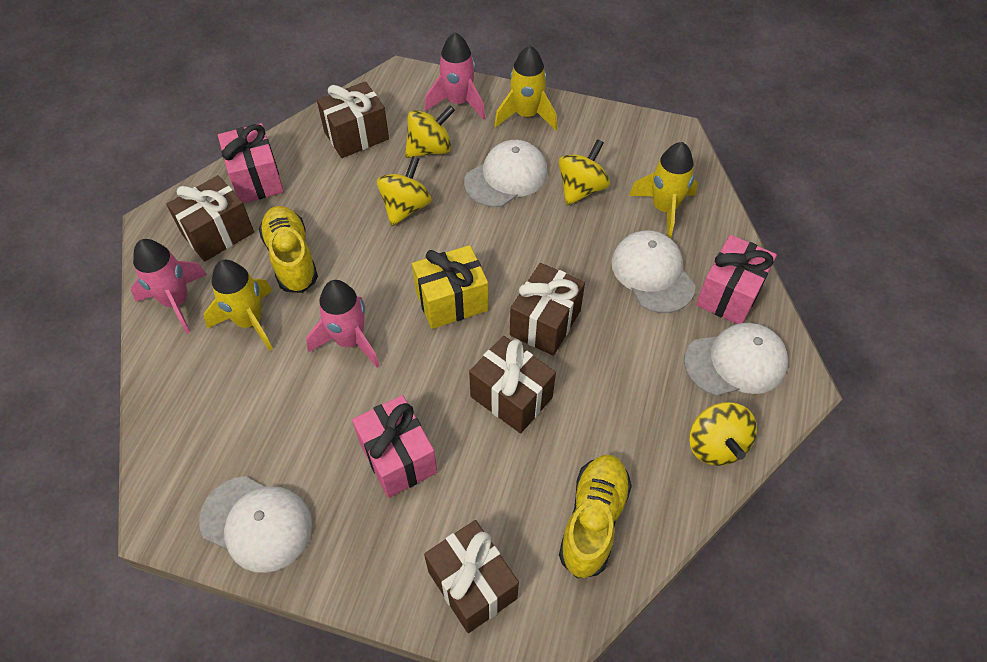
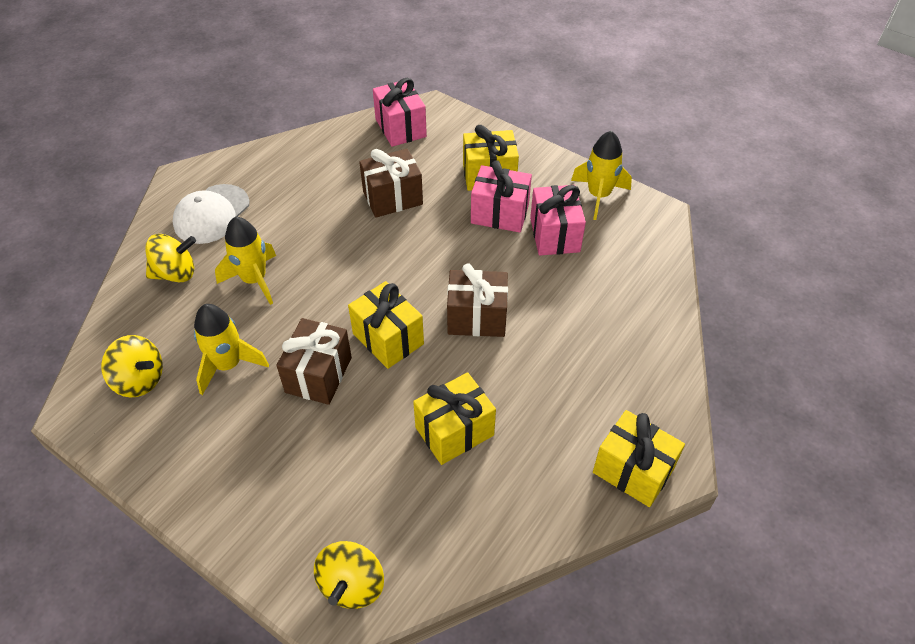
brown gift: 5 -> 3
pink rocket: 3 -> 0
white cap: 4 -> 1
yellow gift: 1 -> 4
yellow shoe: 2 -> 0
yellow spinning top: 4 -> 3

